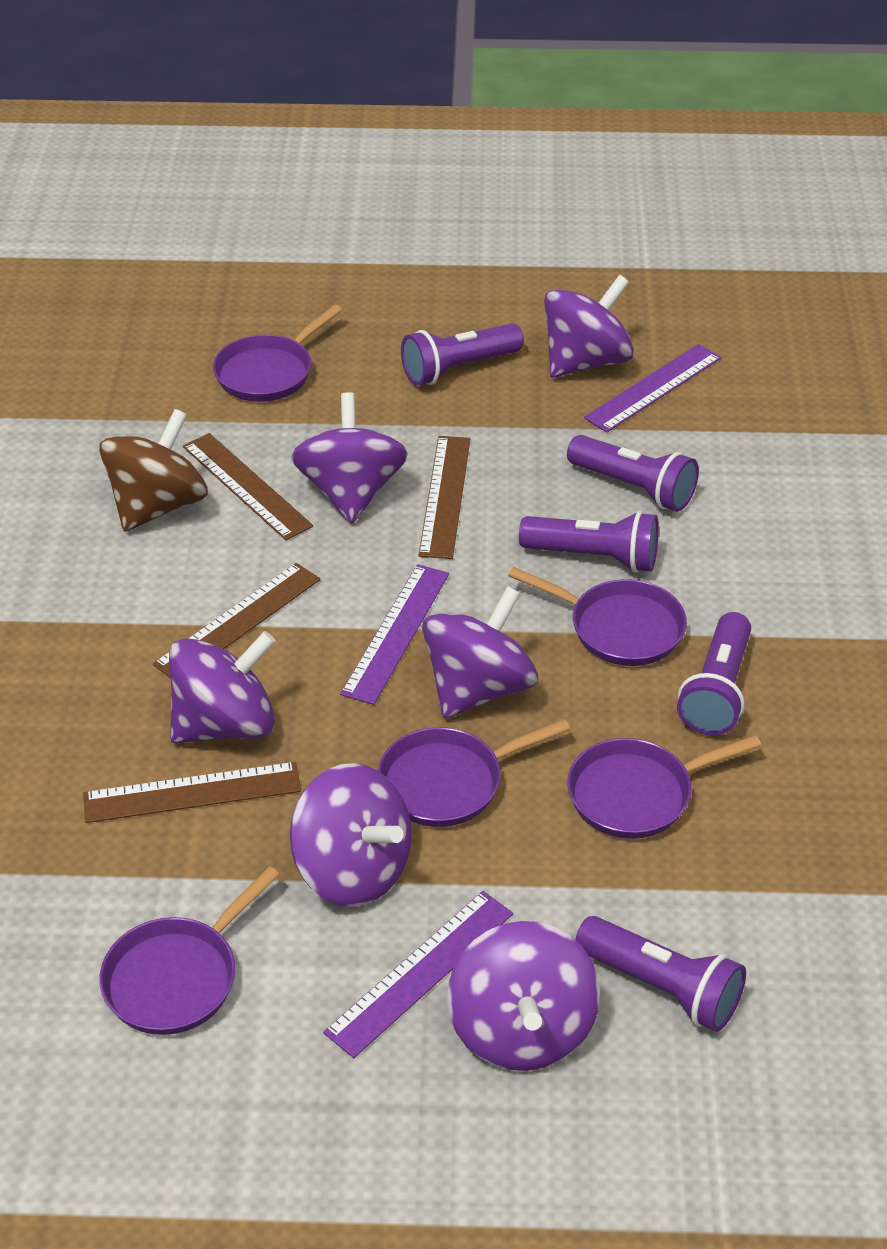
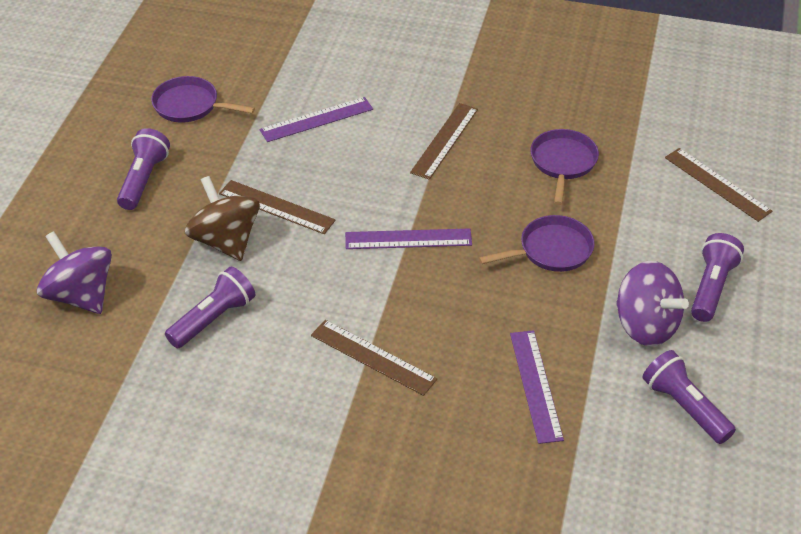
purple flashlight: 5 -> 4
purple pan: 5 -> 3
purple spinning top: 6 -> 2

